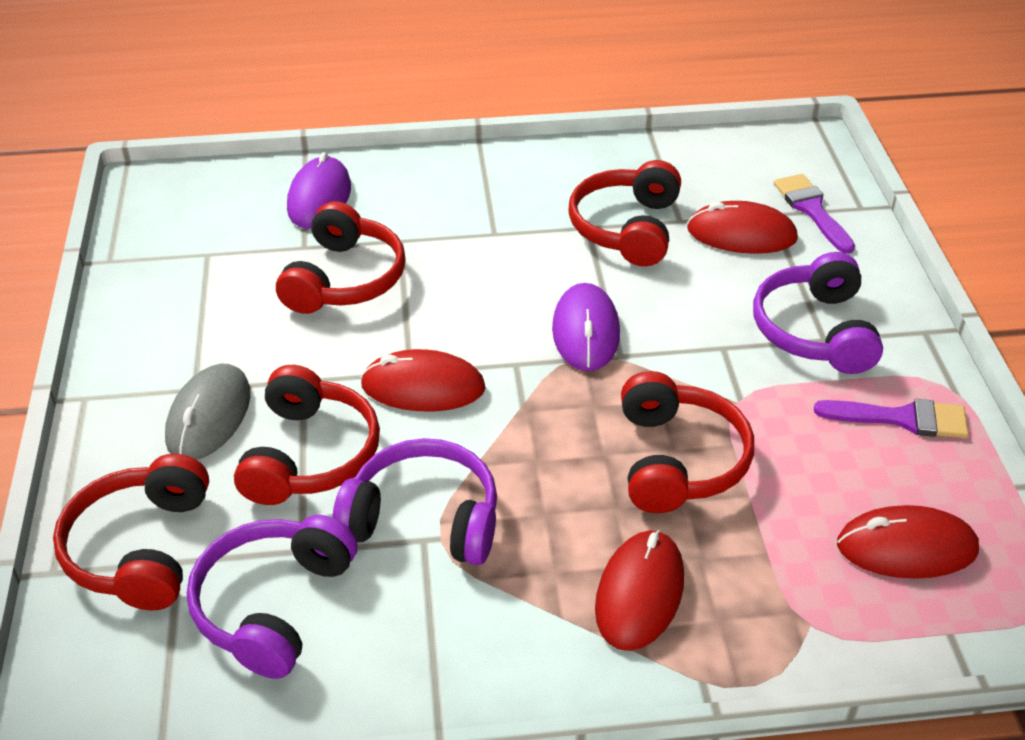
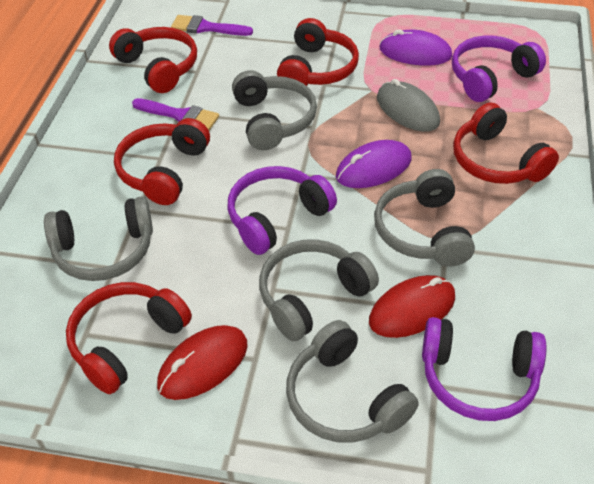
grey headphones: 0 -> 5
red mouse: 4 -> 2

